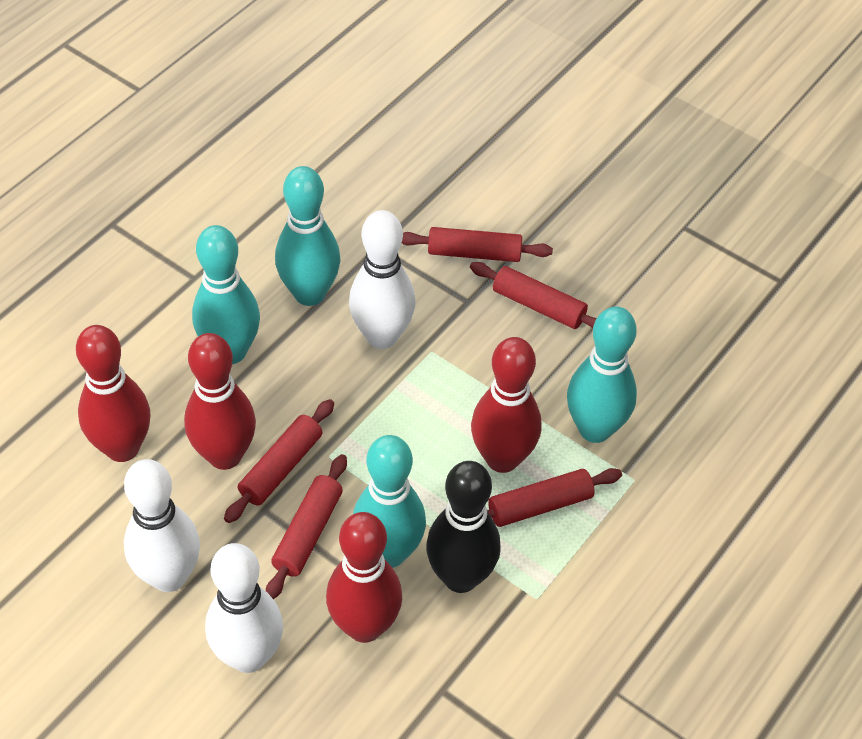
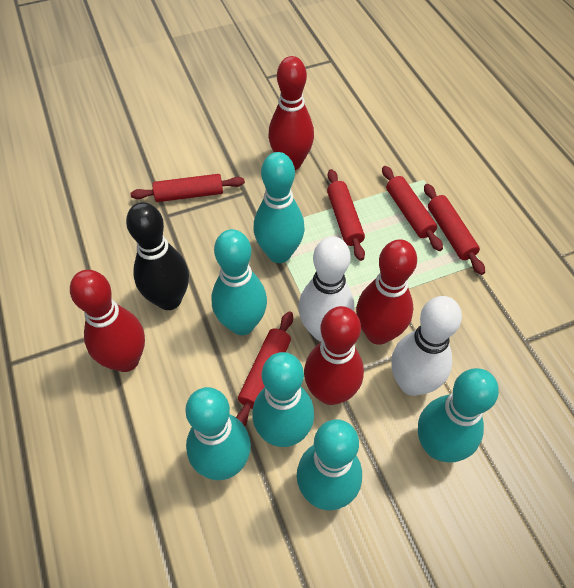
turquoise bowling pin: 4 -> 6
white bowling pin: 3 -> 2

